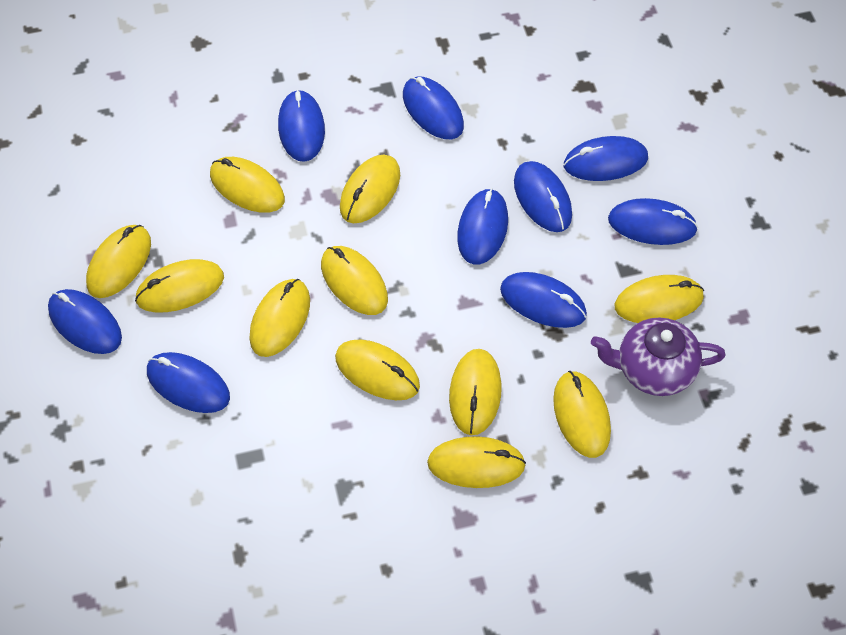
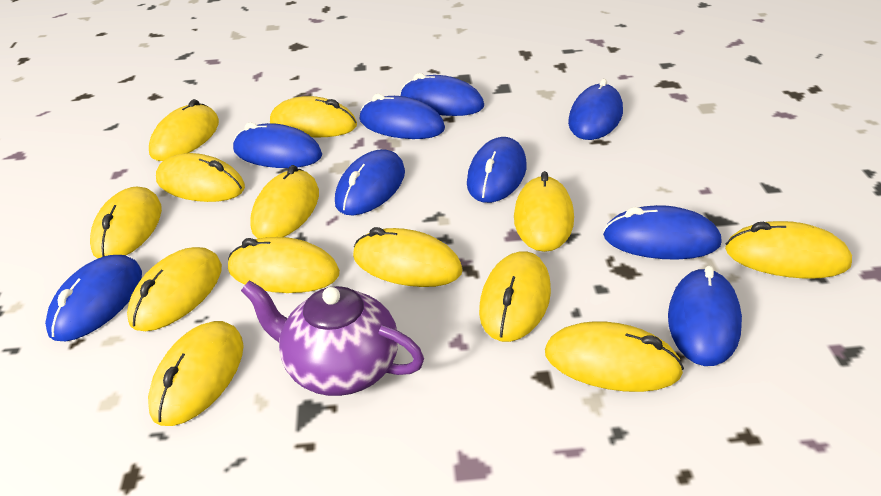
yellow mouse: 11 -> 13

